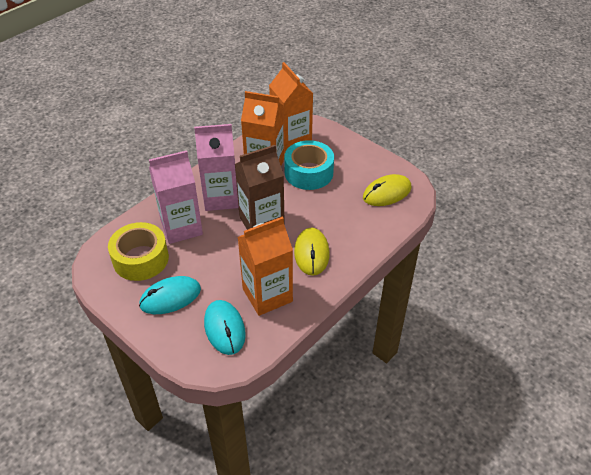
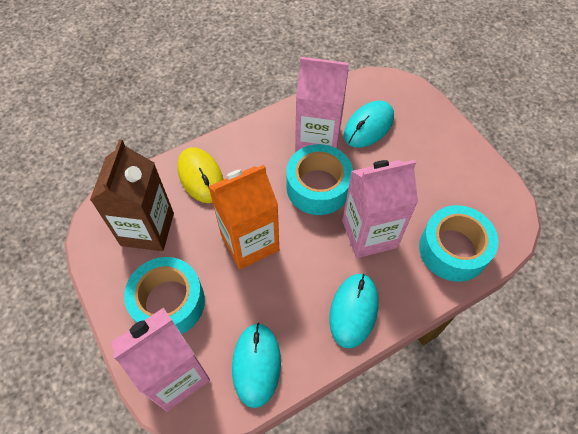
orange carton: 3 -> 1
pink carton: 2 -> 3
turquoise mouse: 2 -> 3
turquoise tape: 1 -> 3
yellow mouse: 2 -> 1
yellow tape: 1 -> 0

